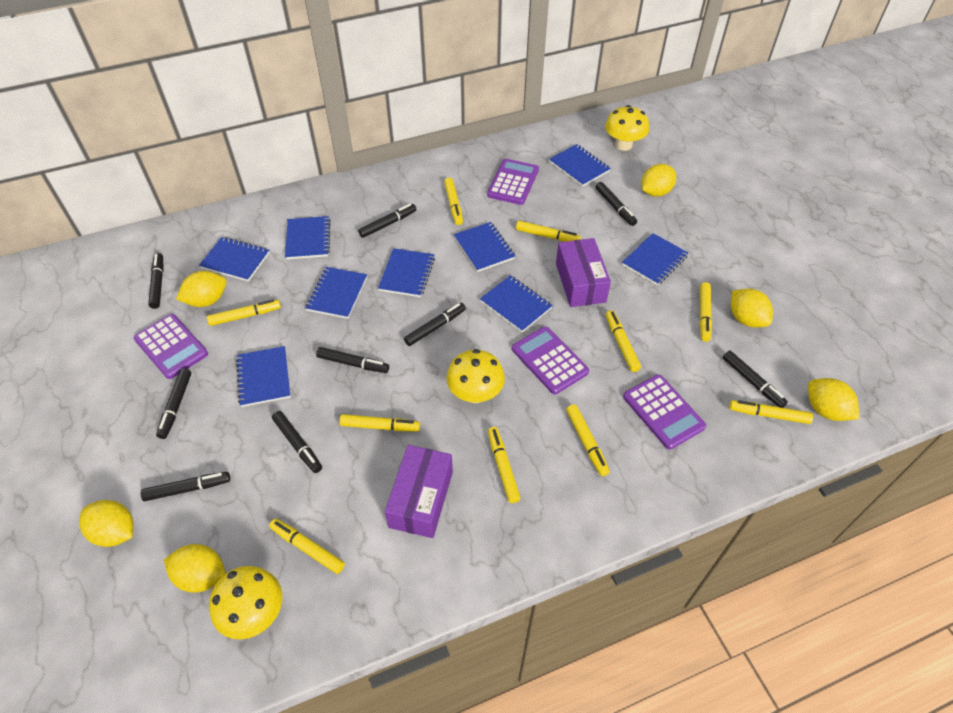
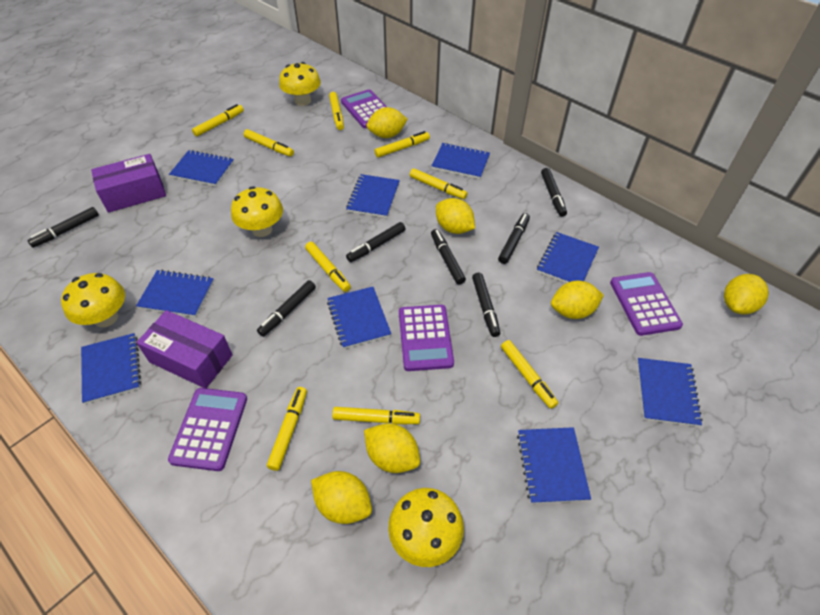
black marker: 9 -> 7
yellow marker: 10 -> 9
yellow mushroom: 3 -> 4

